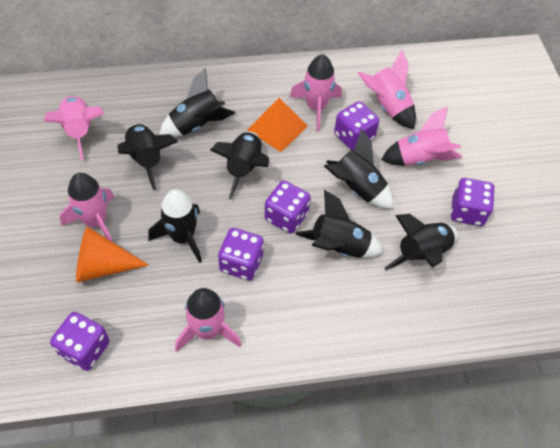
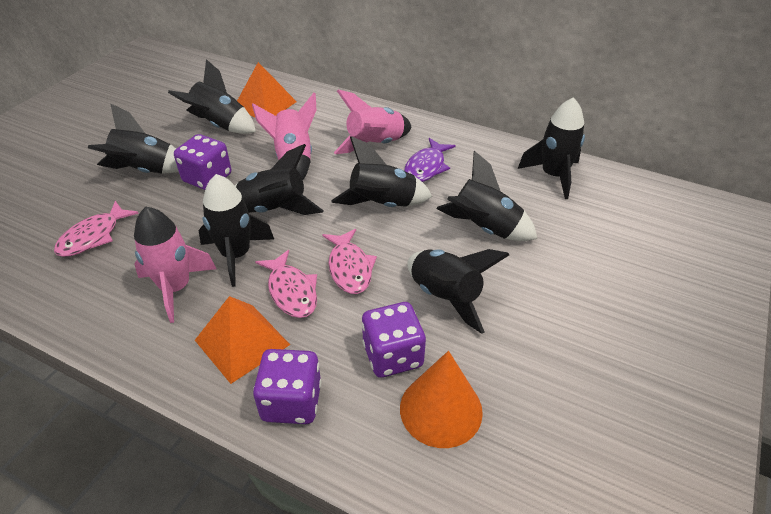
black rocket: 7 -> 8
orange pyramid: 1 -> 2
pink fish: 0 -> 3
pink rocket: 6 -> 3
purple dice: 5 -> 3
purple fish: 0 -> 1

